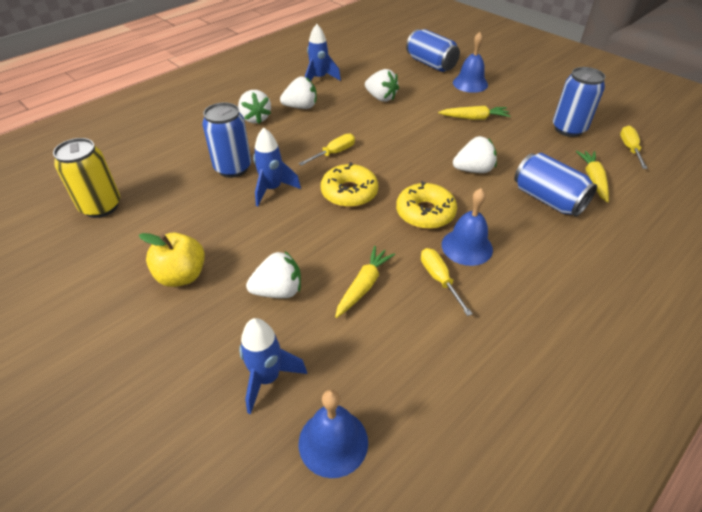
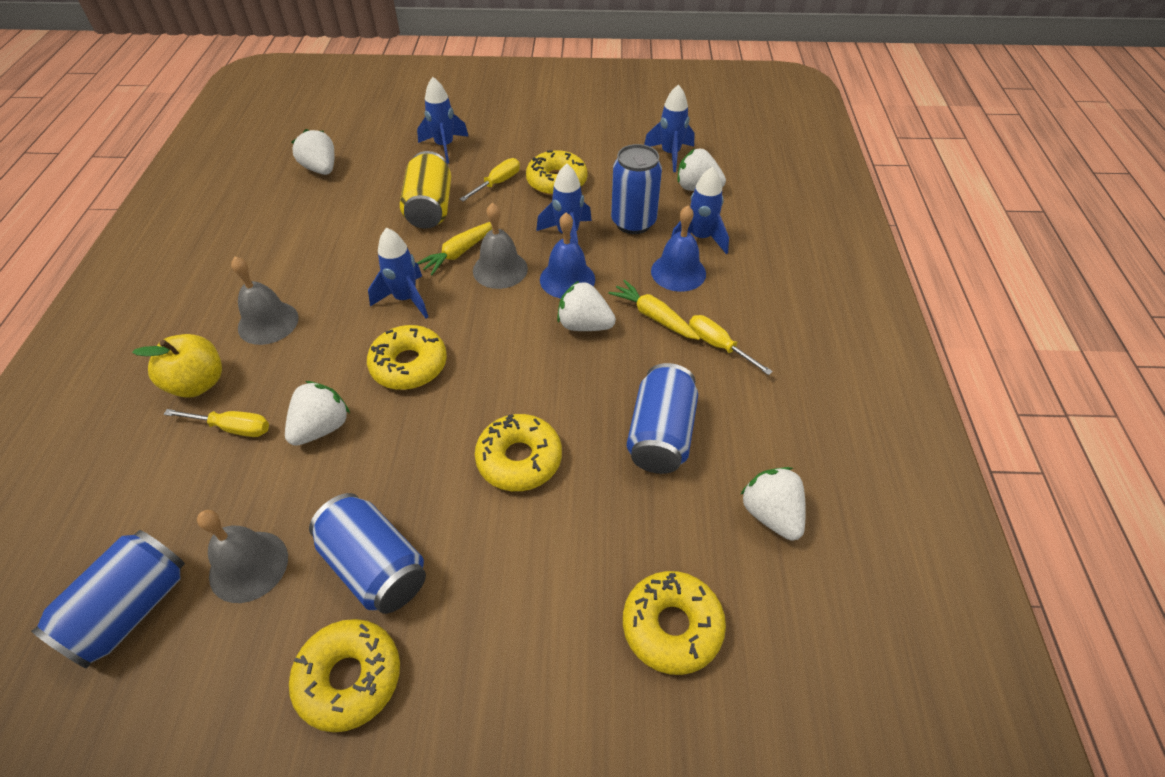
blue bell: 3 -> 2
blue rocket: 3 -> 5
grey bell: 0 -> 3
yellow carrot: 3 -> 2
yellow donut: 2 -> 5

